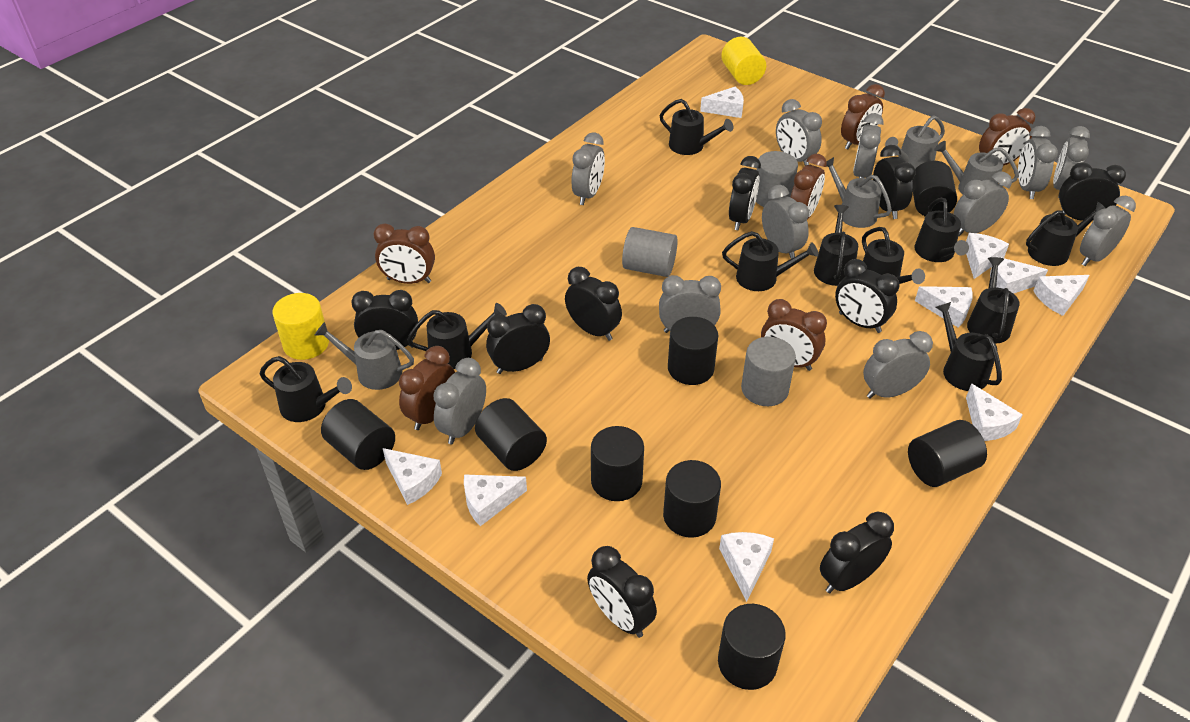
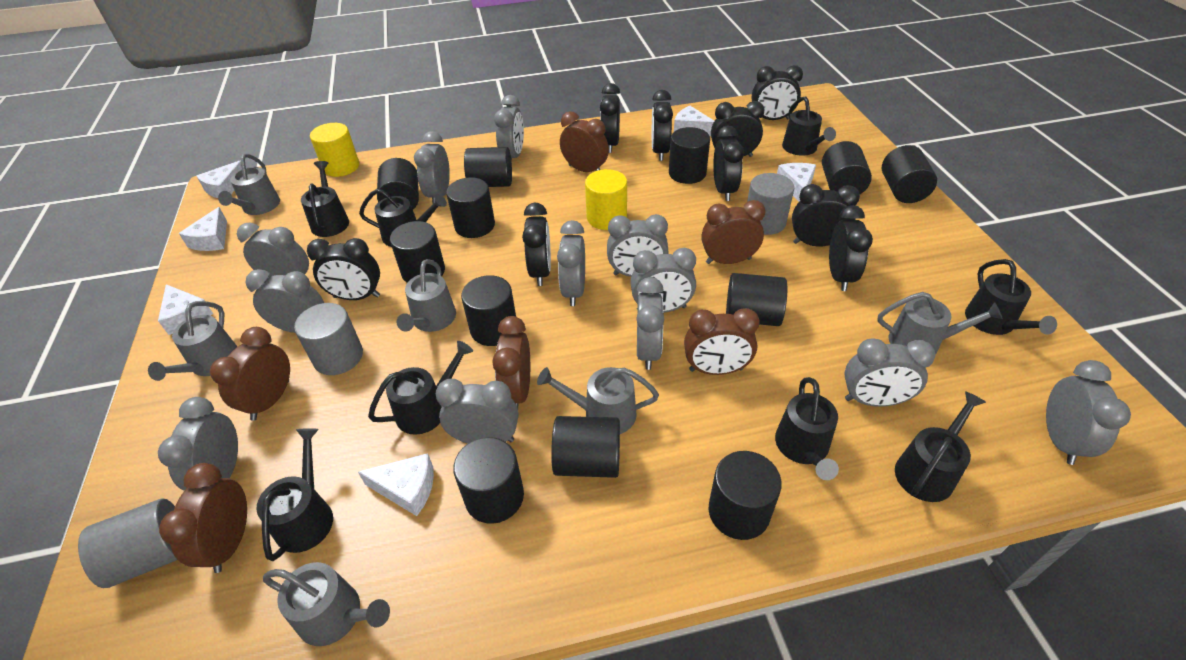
black cylinder: 8 -> 12
black watering can: 10 -> 8
grey clock: 11 -> 12
grey watering can: 4 -> 6
white cheese: 9 -> 6

